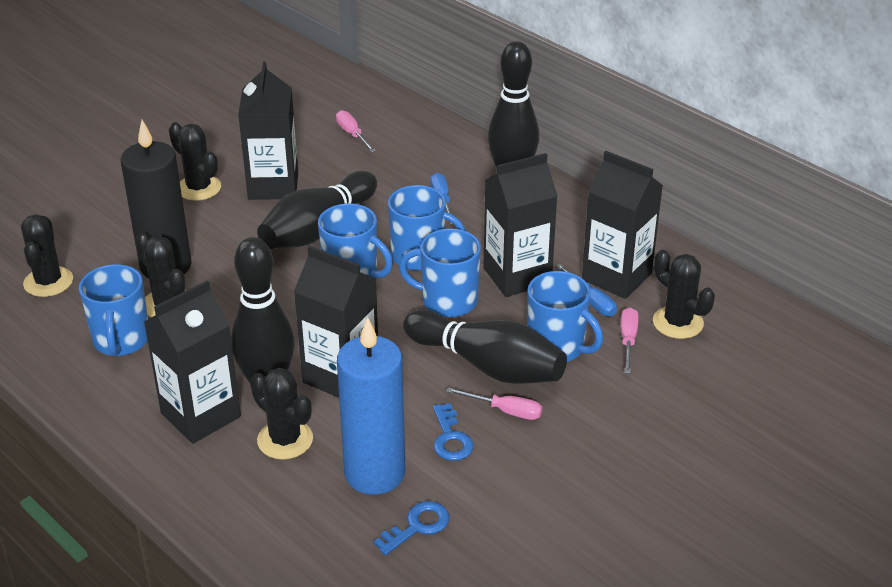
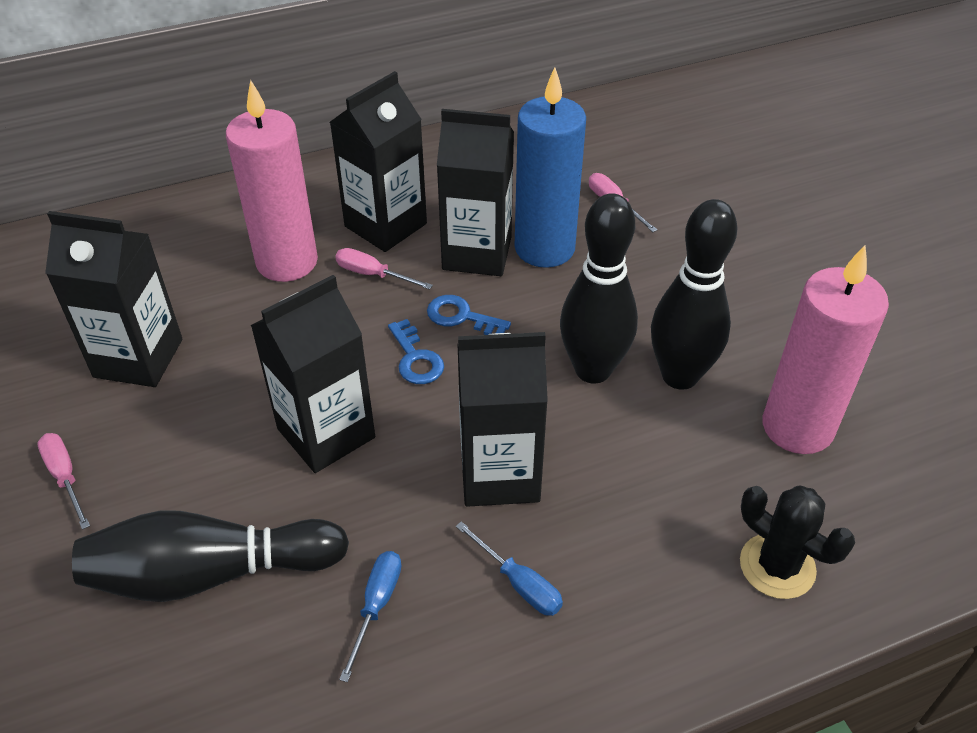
black bowling pin: 4 -> 3
black cactus: 5 -> 1
black candle: 1 -> 0
blue mug: 5 -> 0
pink candle: 0 -> 2

